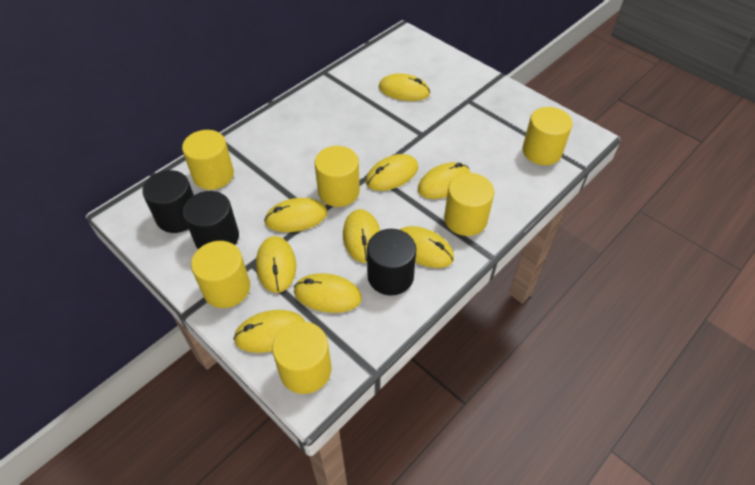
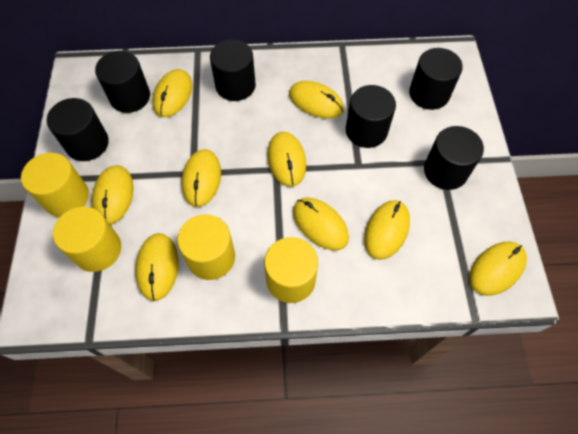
black cylinder: 3 -> 6
yellow cylinder: 6 -> 4

